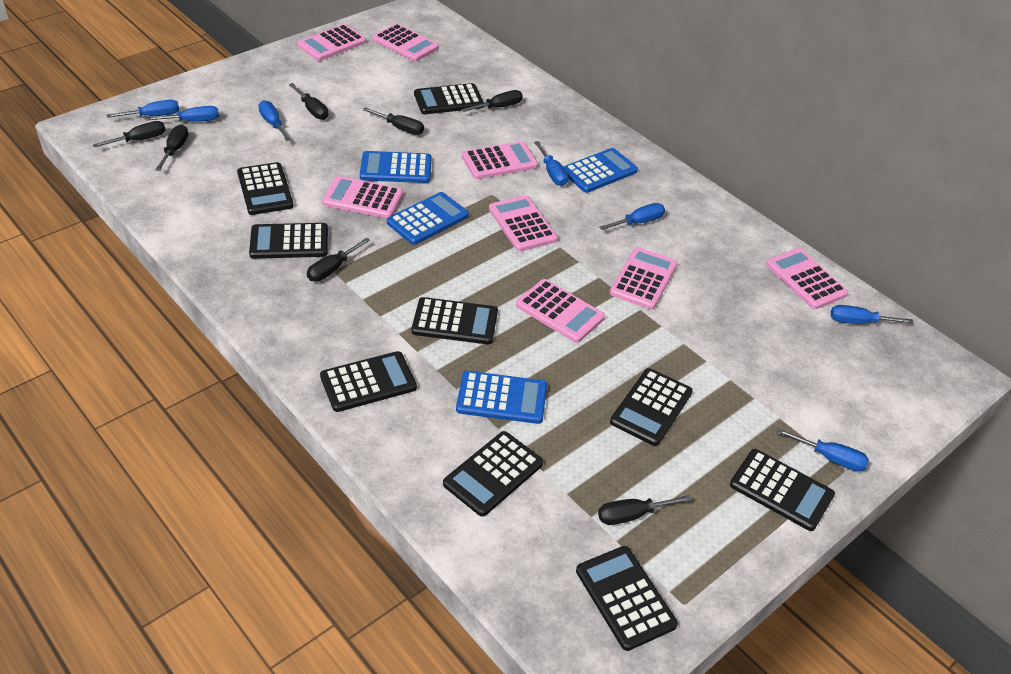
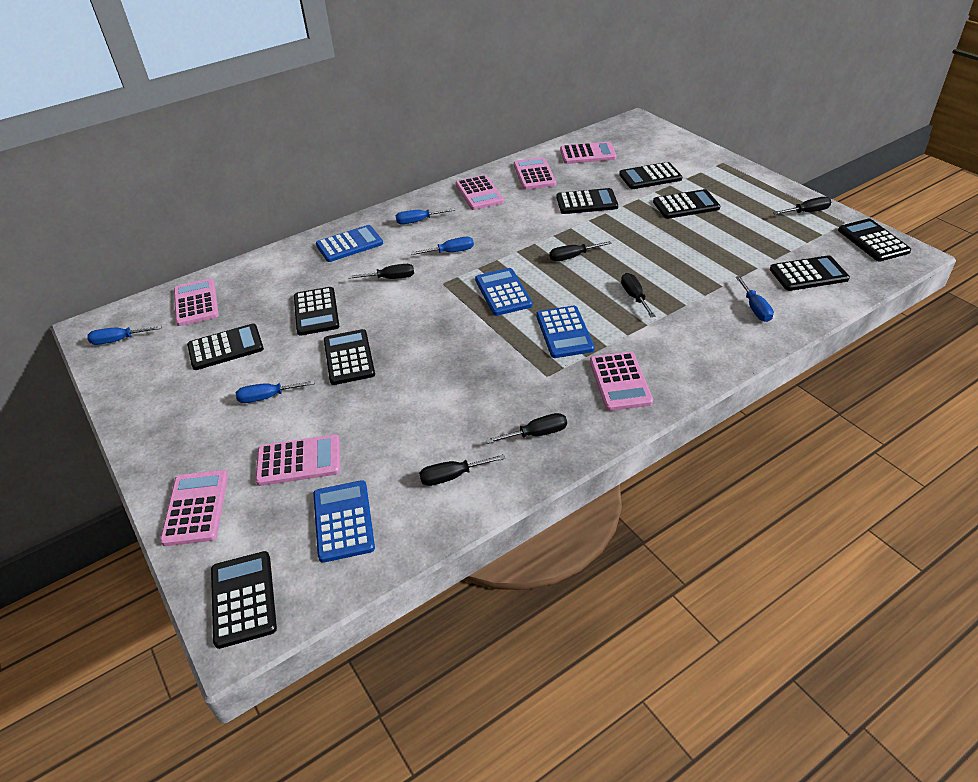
black screwdriver: 7 -> 6
blue screwdriver: 7 -> 5
pink calculator: 8 -> 7

